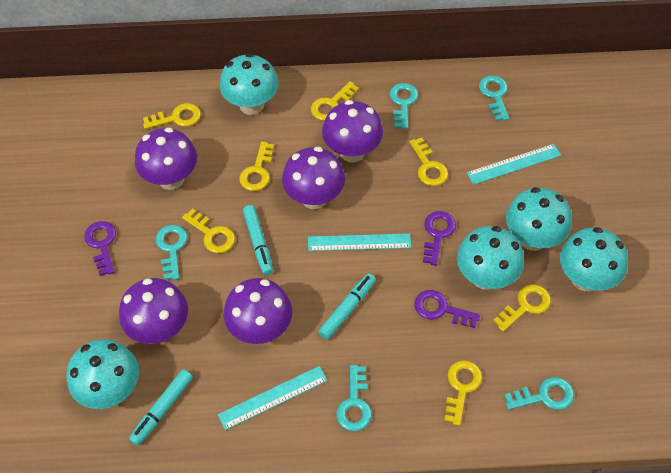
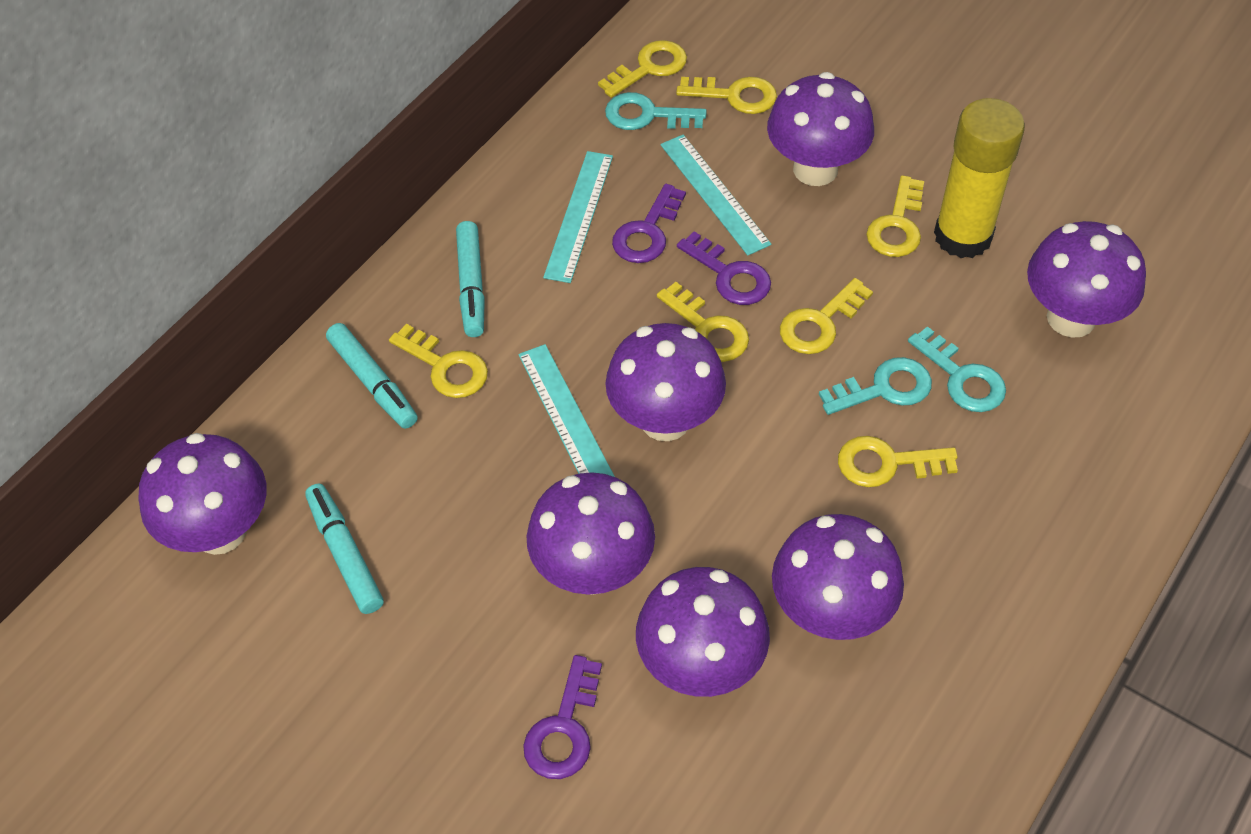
purple mushroom: 5 -> 7
turquoise key: 5 -> 3
turquoise mushroom: 5 -> 0
yellow glue stick: 0 -> 1

